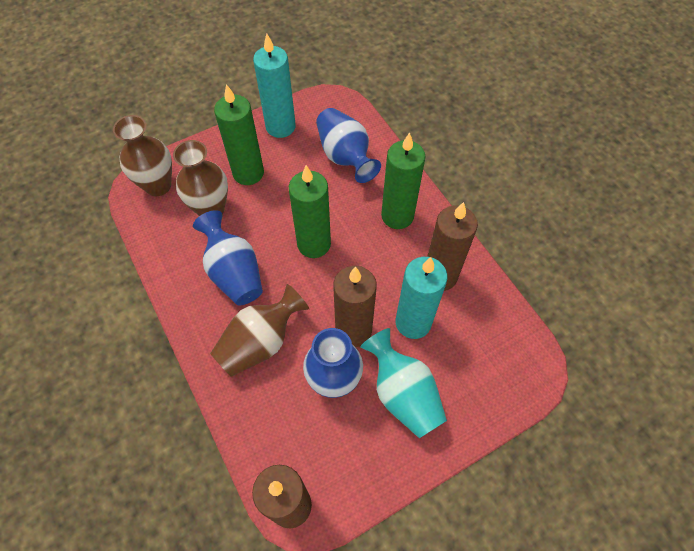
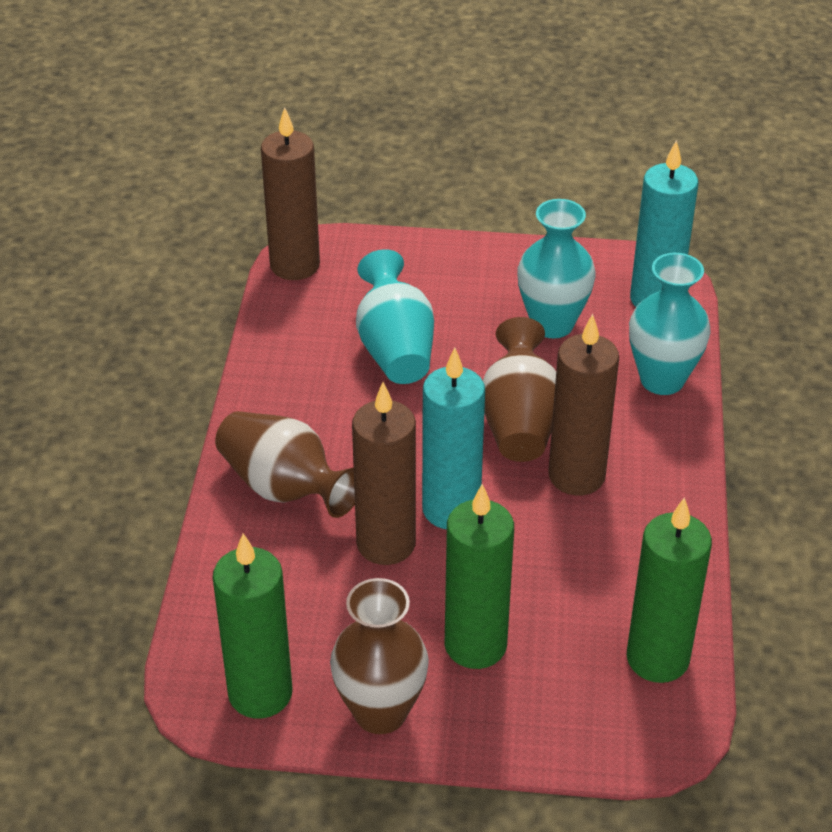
blue vase: 3 -> 0
turquoise vase: 1 -> 3

